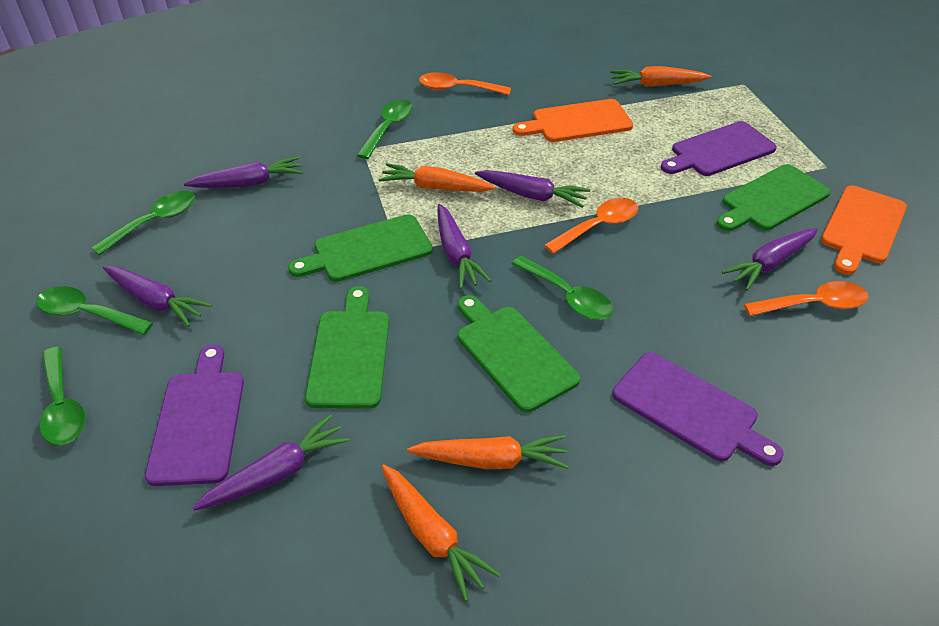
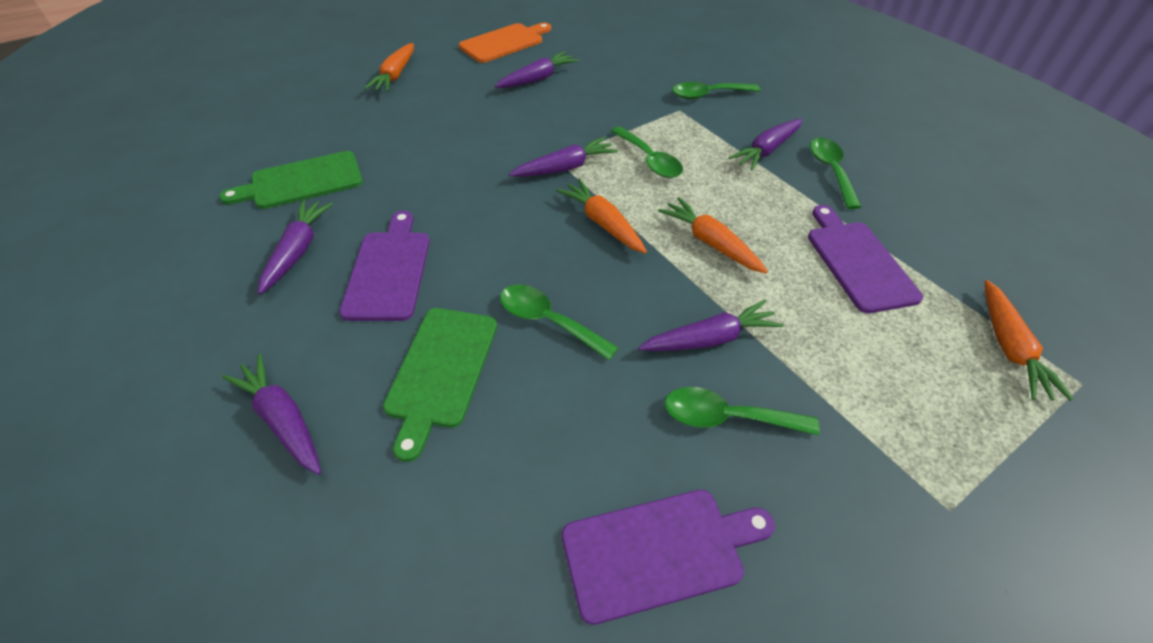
green cutting board: 4 -> 2
orange cutting board: 2 -> 1
orange spoon: 3 -> 0

